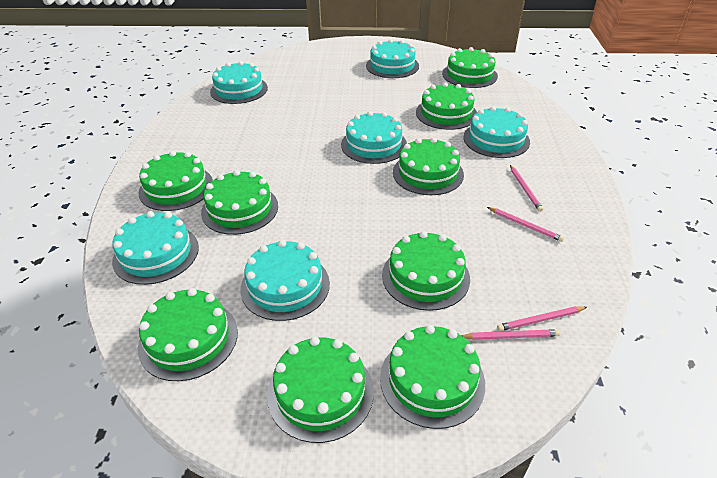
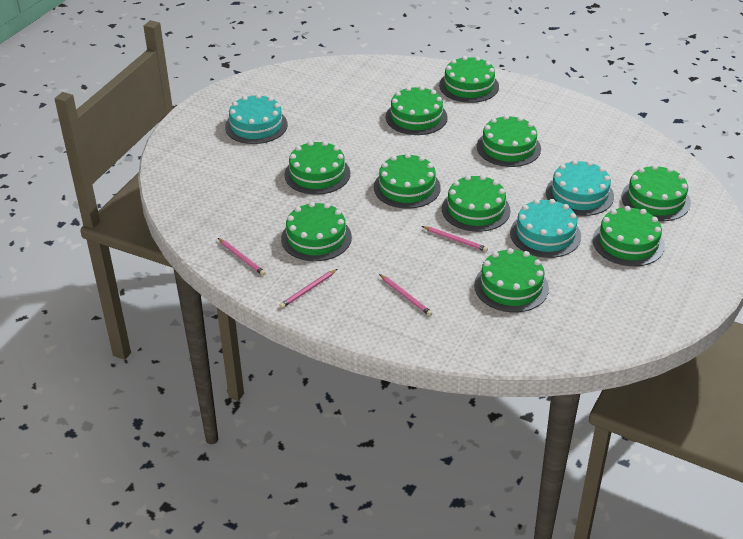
green cake: 9 -> 10
turquoise cake: 6 -> 3

